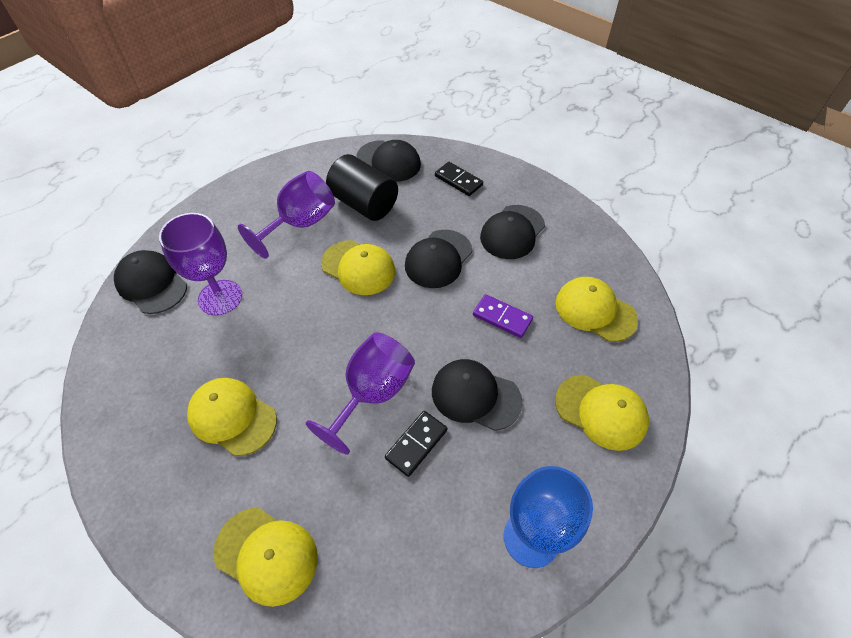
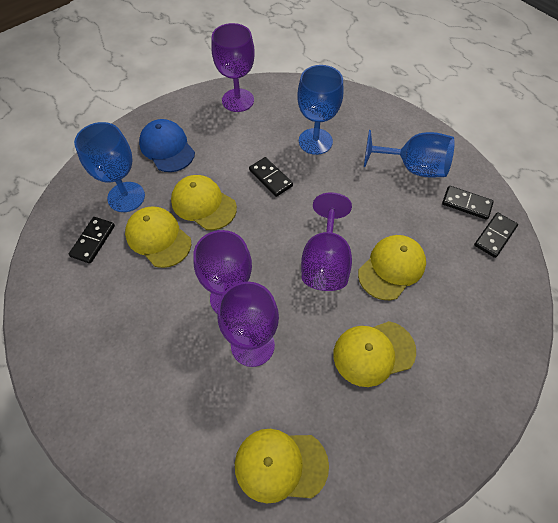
black cap: 5 -> 0
black cylinder: 1 -> 0
black domino: 2 -> 4
blue cap: 0 -> 1
blue goblet: 1 -> 3
purple domino: 1 -> 0
purple goblet: 3 -> 4

